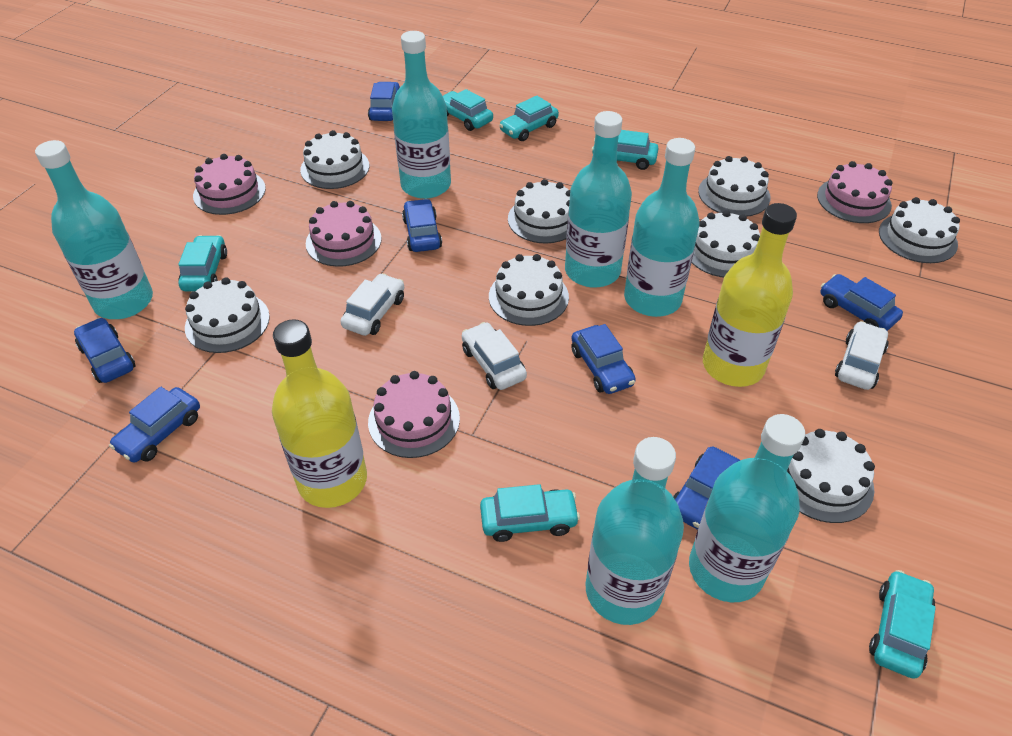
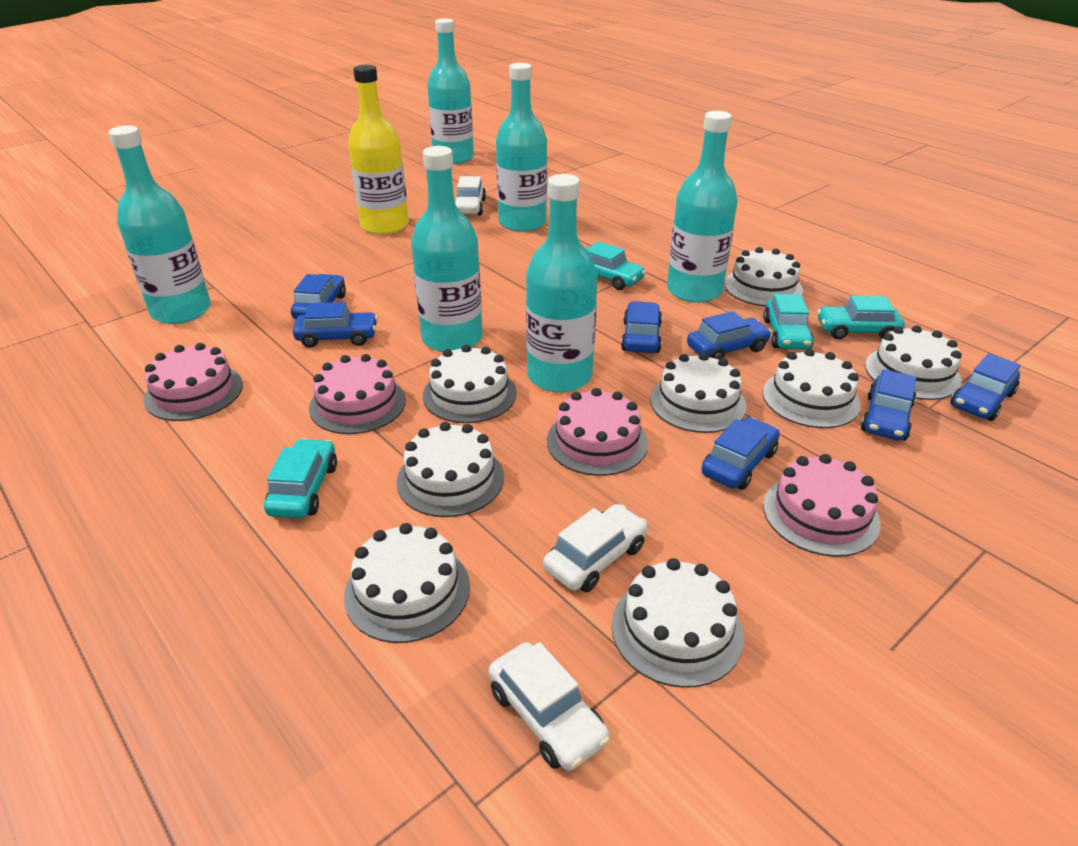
turquoise car: 6 -> 4
yellow bottle: 2 -> 1

